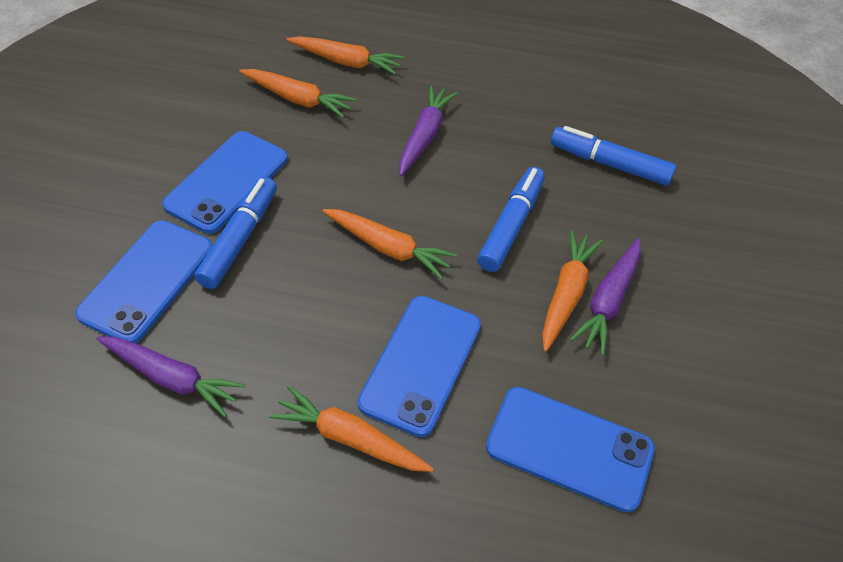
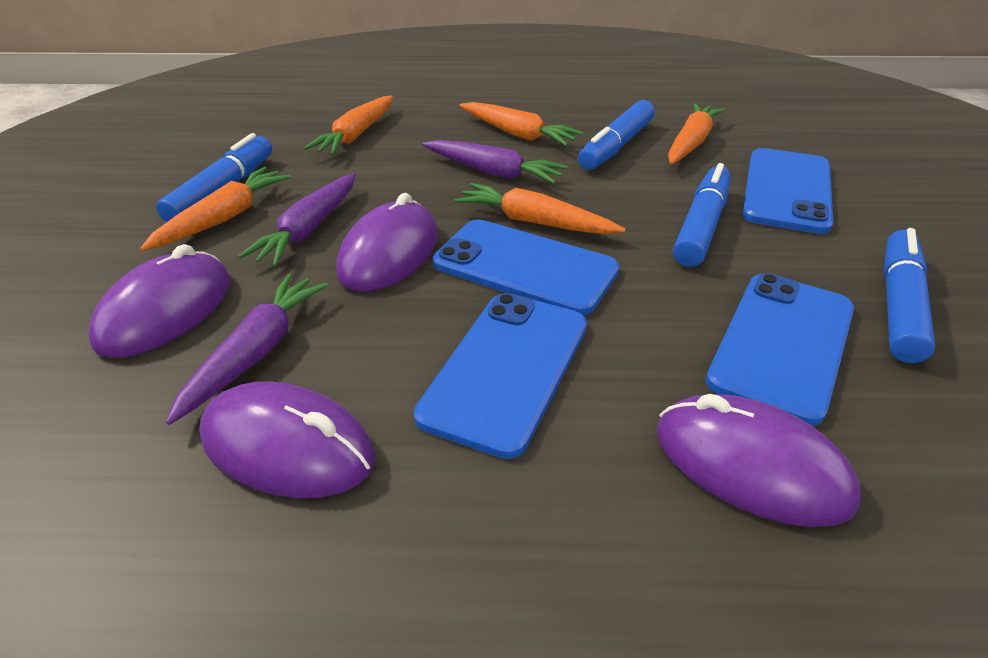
blue marker: 3 -> 4
purple mouse: 0 -> 4

